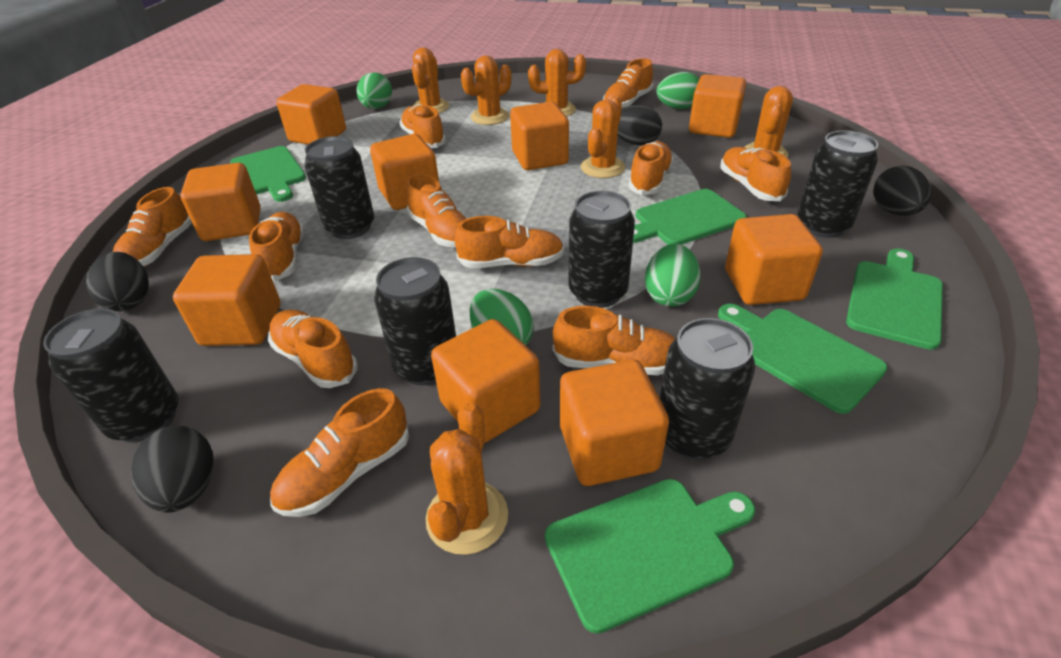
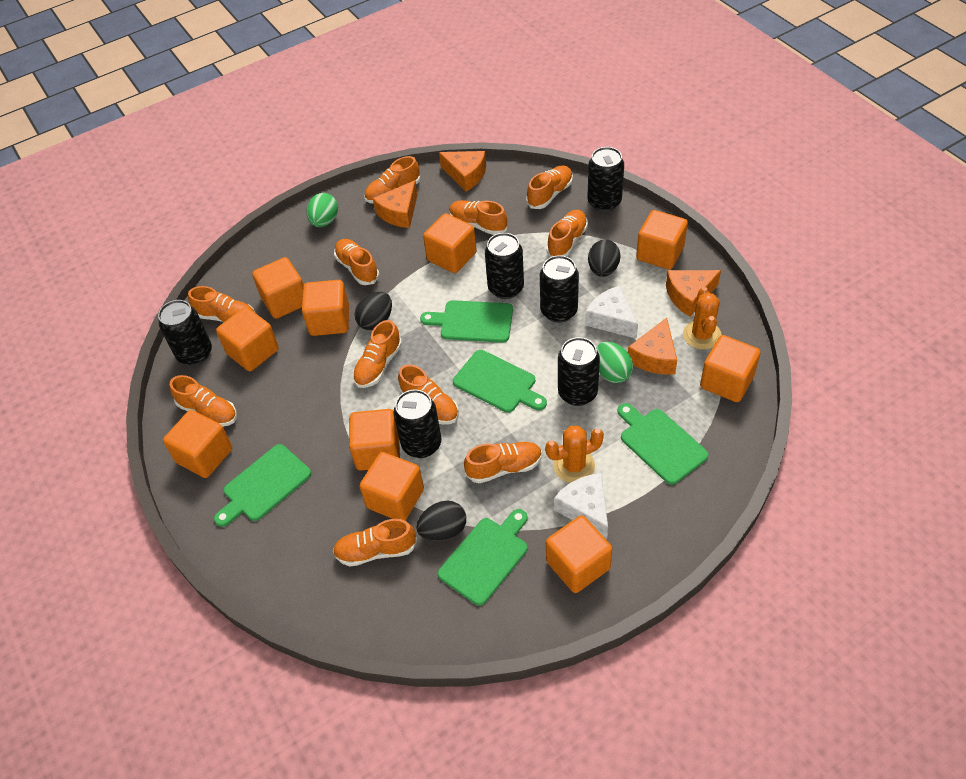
black egg: 4 -> 3
green egg: 4 -> 2
orange cactus: 6 -> 2
orange cheese: 0 -> 4
orange cube: 9 -> 10
white cheese: 0 -> 2

